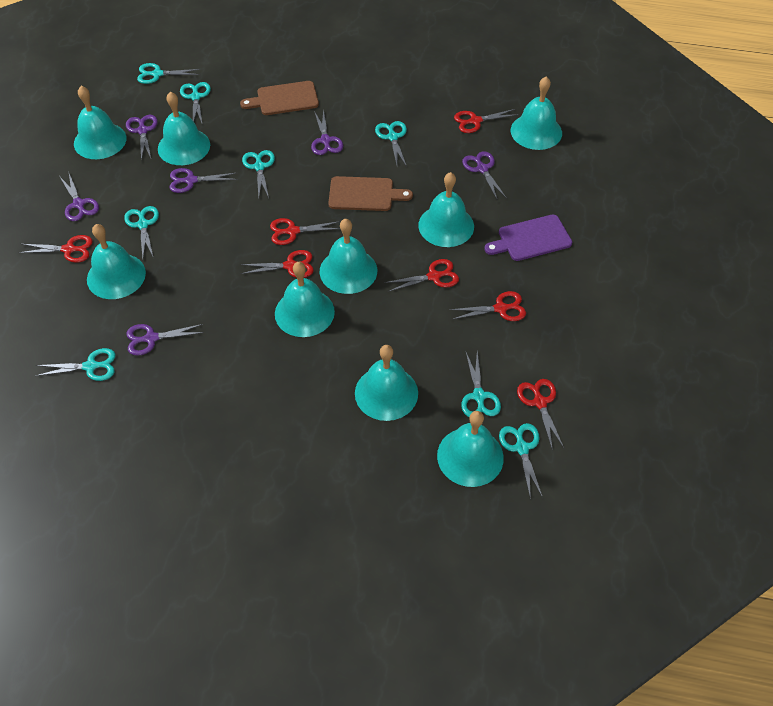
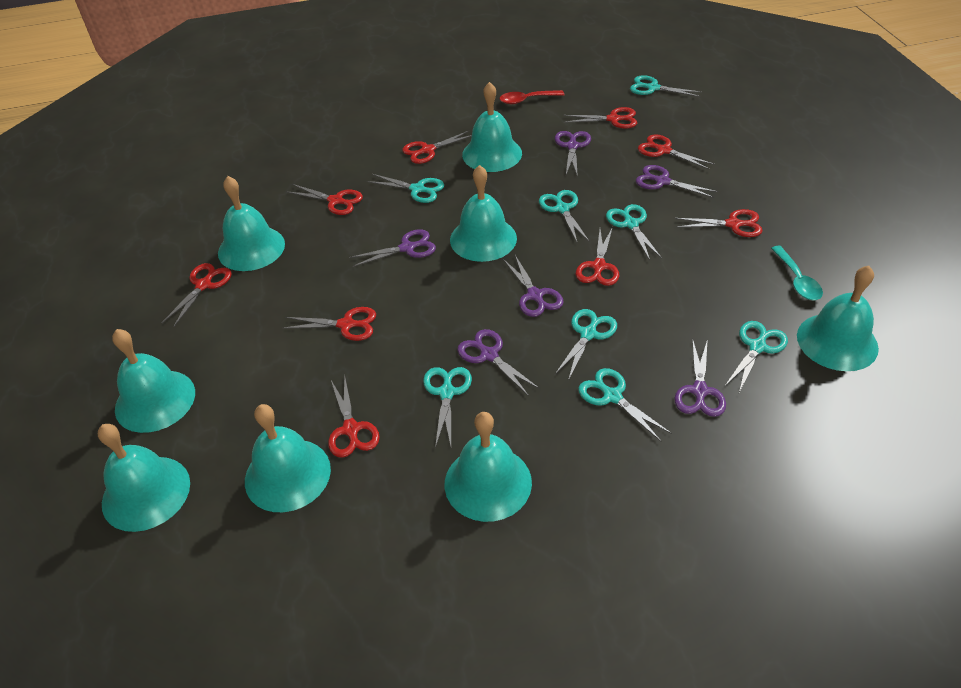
brown cutting board: 2 -> 0
purple cutting board: 1 -> 0
red scissors: 7 -> 9
red spoon: 0 -> 1
turquoise bell: 9 -> 8
turquoise spoon: 0 -> 1

